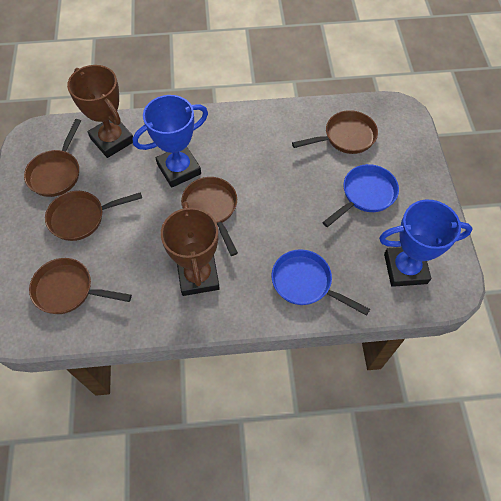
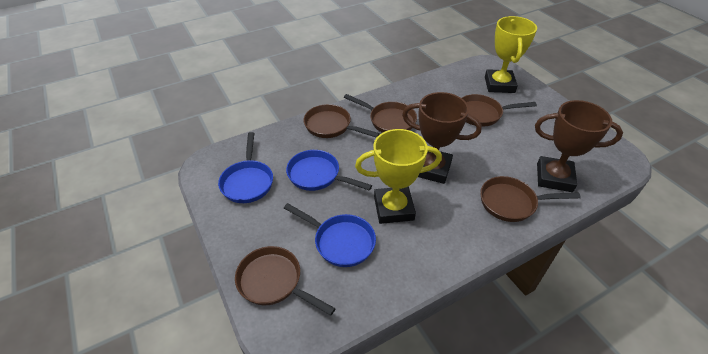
blue pan: 2 -> 3
blue trophy: 2 -> 0
yellow trophy: 0 -> 2

